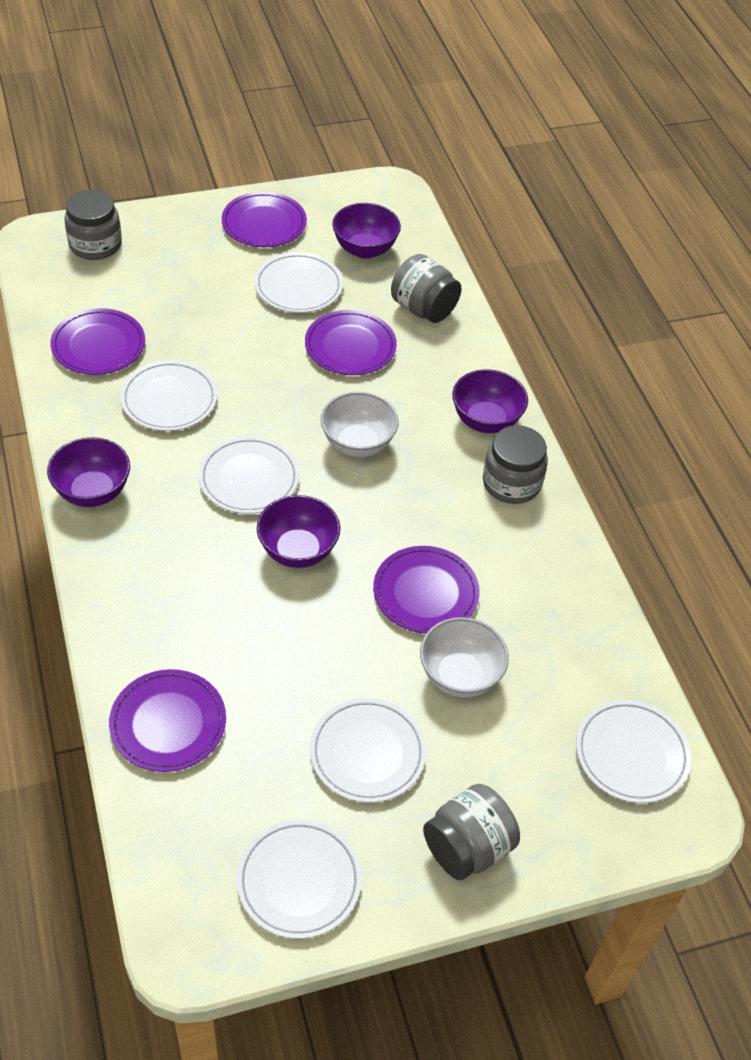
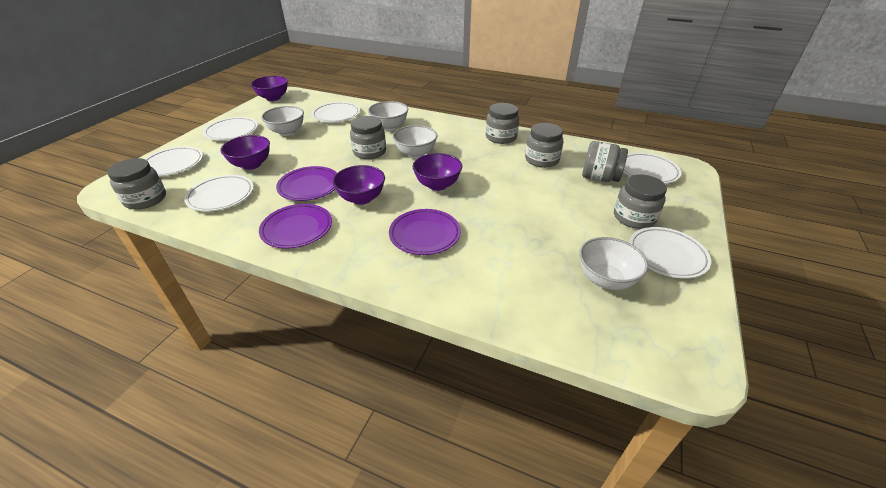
grey jar: 4 -> 6
purple plate: 5 -> 3
white bowl: 2 -> 4

